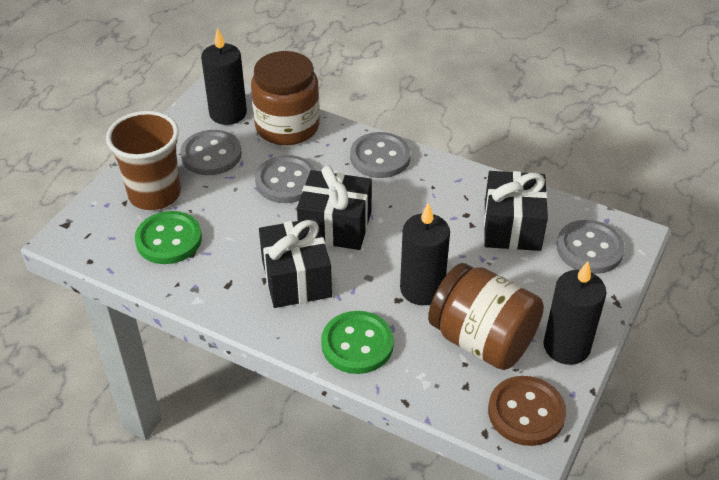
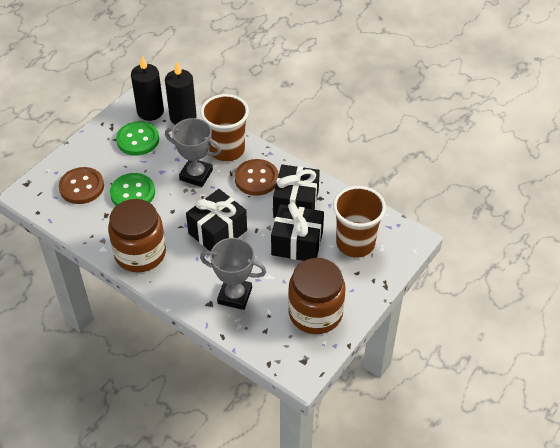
black candle: 3 -> 2
brown button: 1 -> 2
brown cup: 1 -> 2
grey button: 4 -> 0
grey trophy: 0 -> 2

